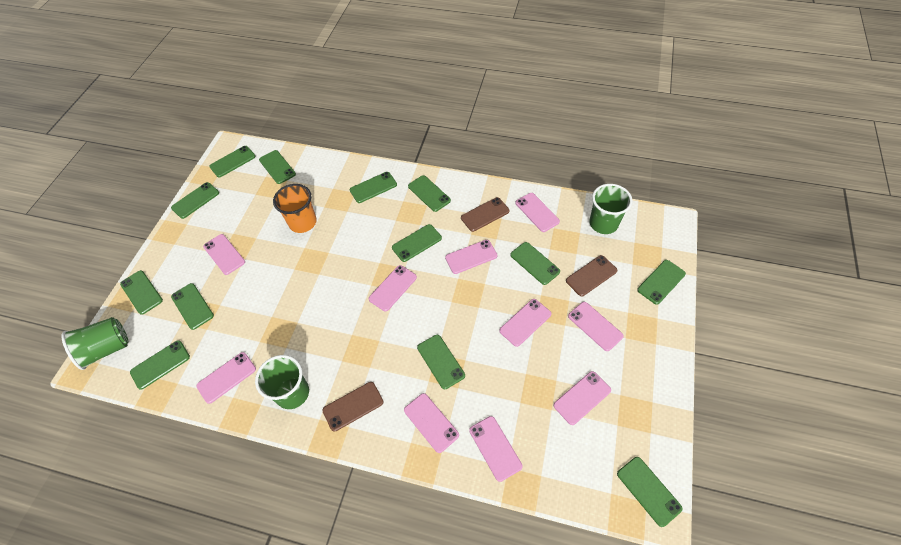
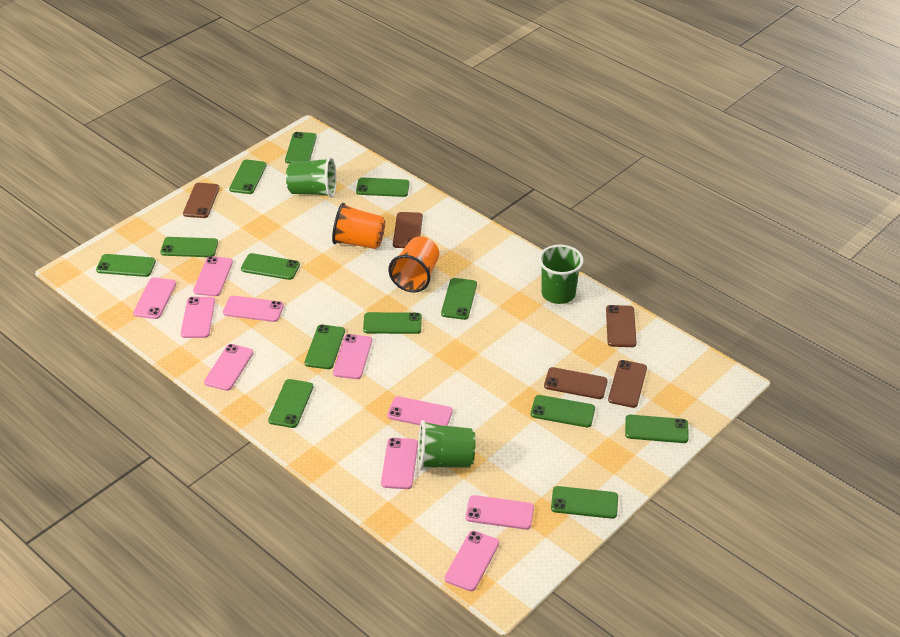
brown phone: 3 -> 5
orange cup: 1 -> 2

